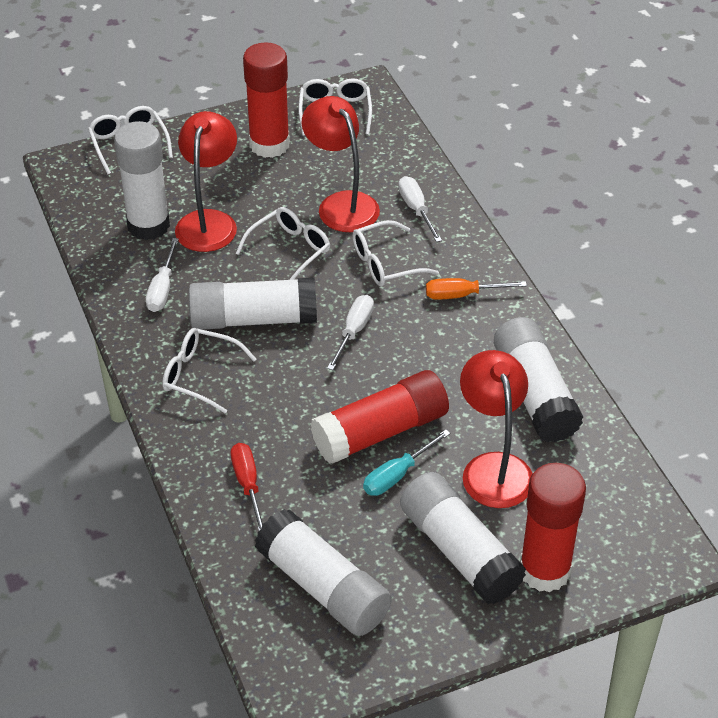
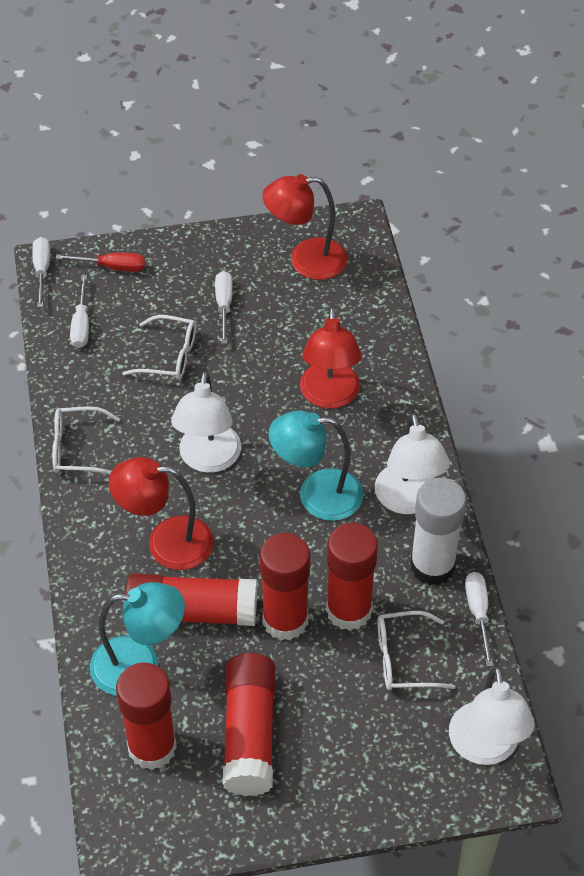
orange screwdriver: 1 -> 0
red glue stick: 3 -> 5
turquoise lamp: 0 -> 2
turquoise screwdriver: 1 -> 0
white glasses: 5 -> 3
white glue stick: 5 -> 1
white lamp: 0 -> 3
white screwdriver: 3 -> 4

